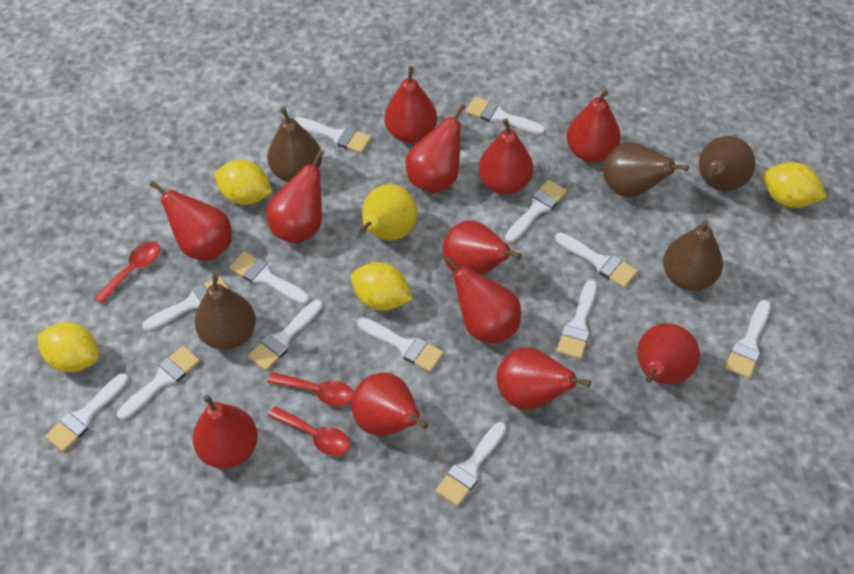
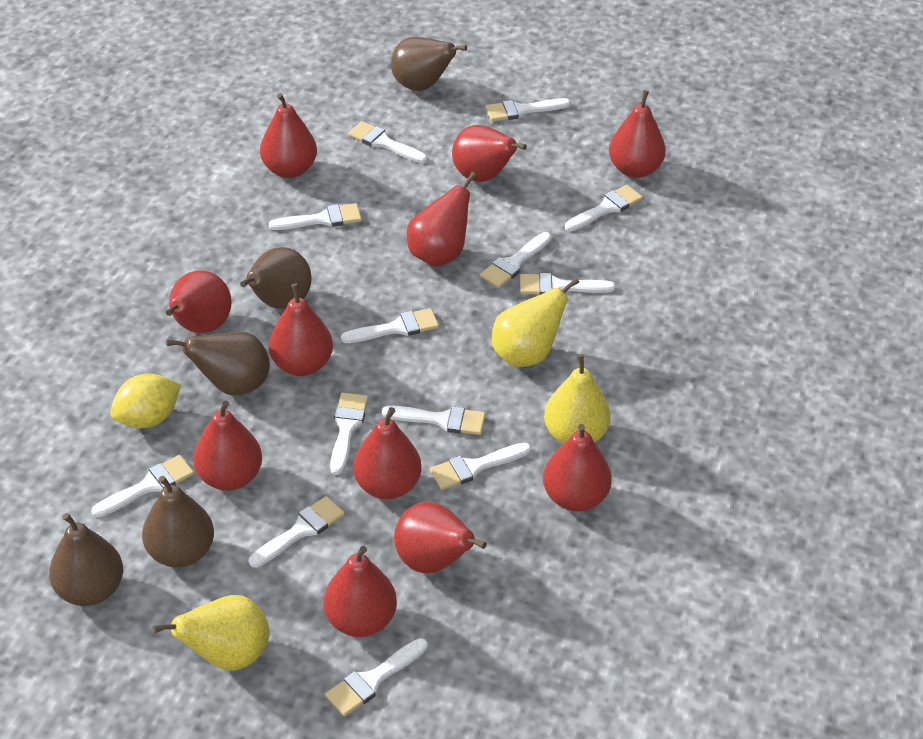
red pear: 12 -> 11
red spoon: 3 -> 0
yellow lemon: 4 -> 1
yellow pear: 1 -> 3

